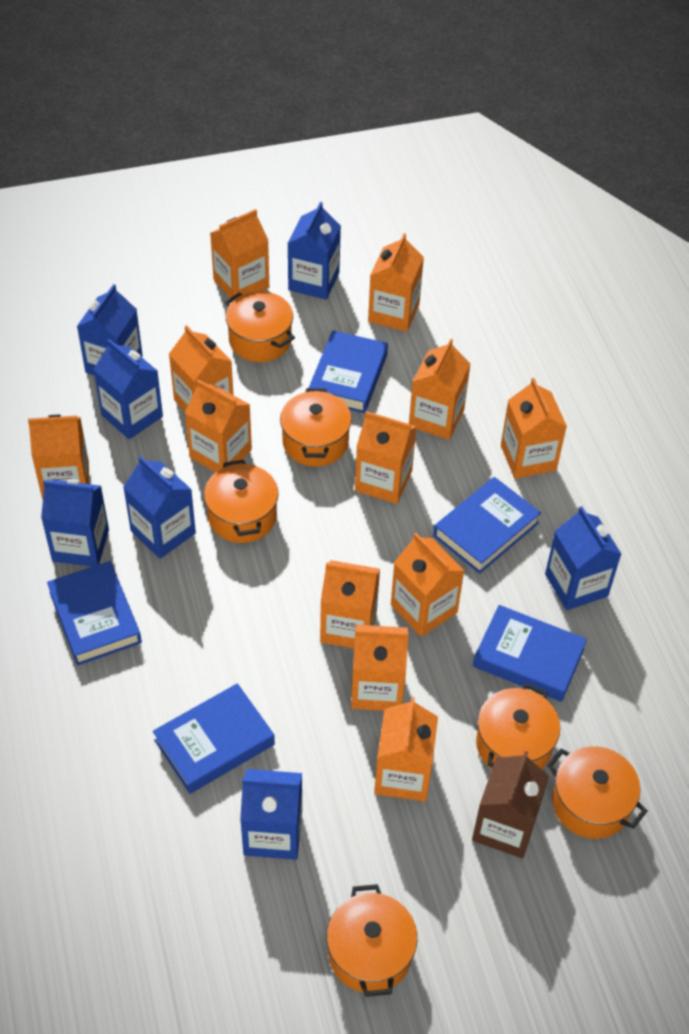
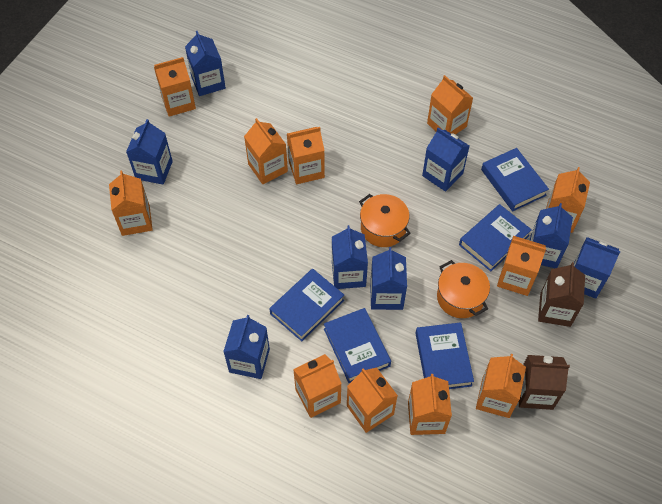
blue carton: 7 -> 8
brown carton: 1 -> 2
orange carton: 12 -> 11
orange pot: 6 -> 2

